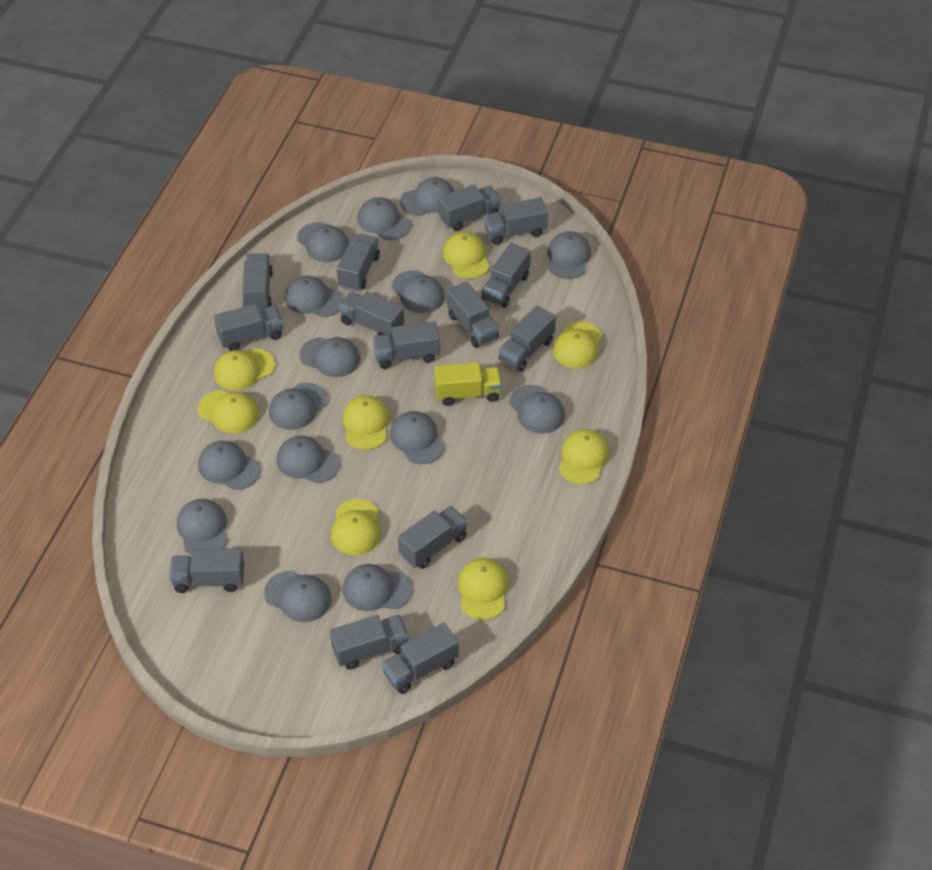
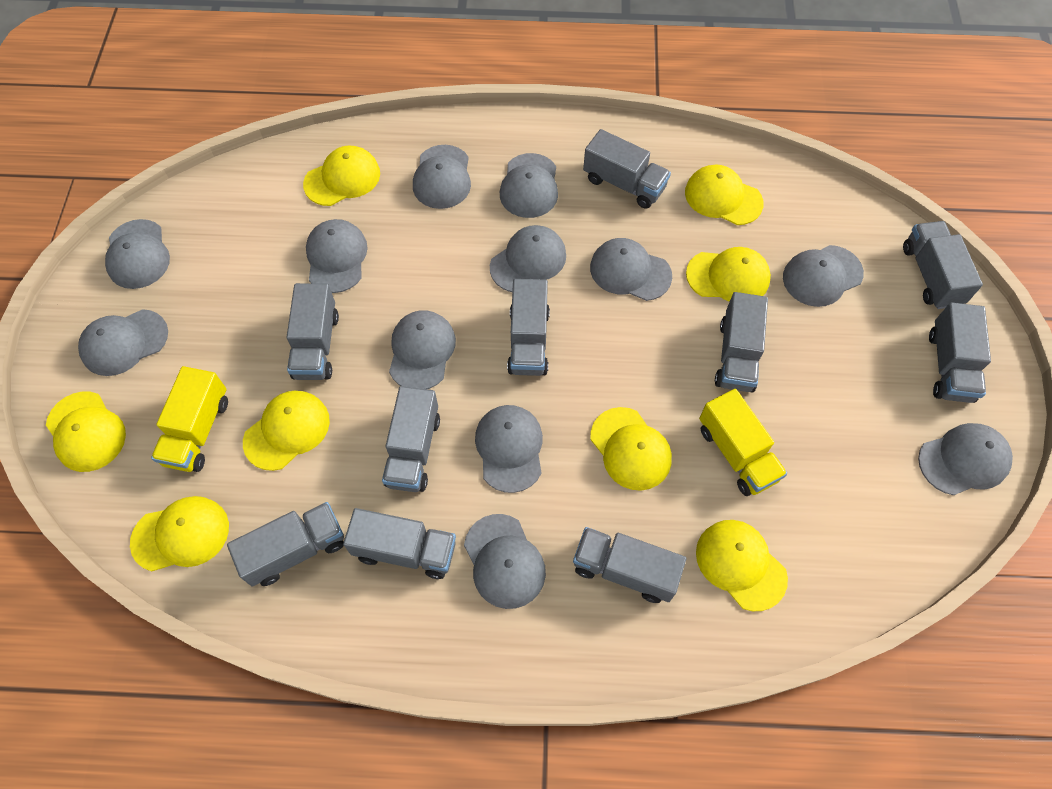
grey cap: 15 -> 12
grey truck: 14 -> 10
yellow truck: 1 -> 2

